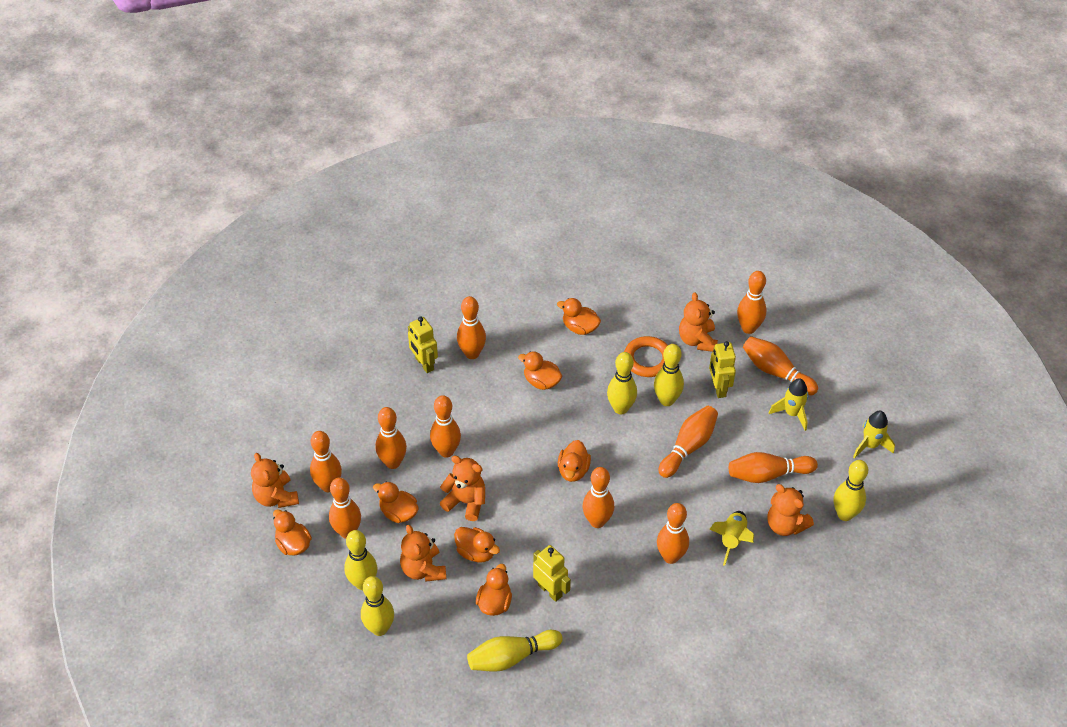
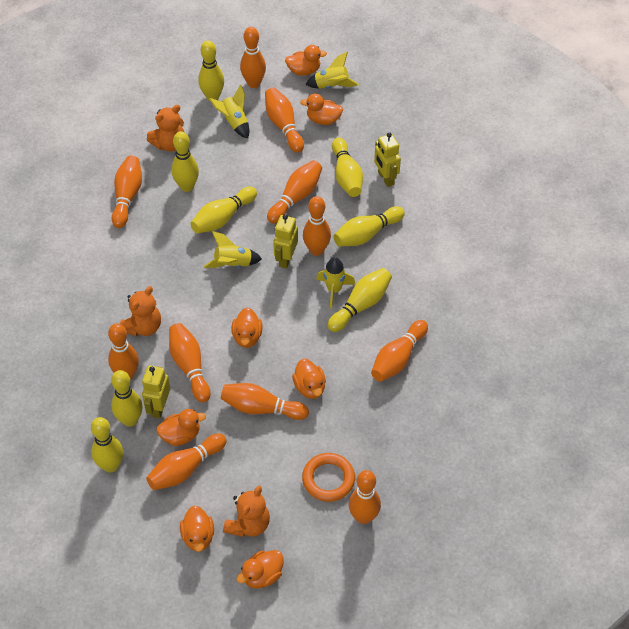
orange teddy bear: 5 -> 3
yellow bowling pin: 6 -> 8
yellow rocket: 3 -> 4

